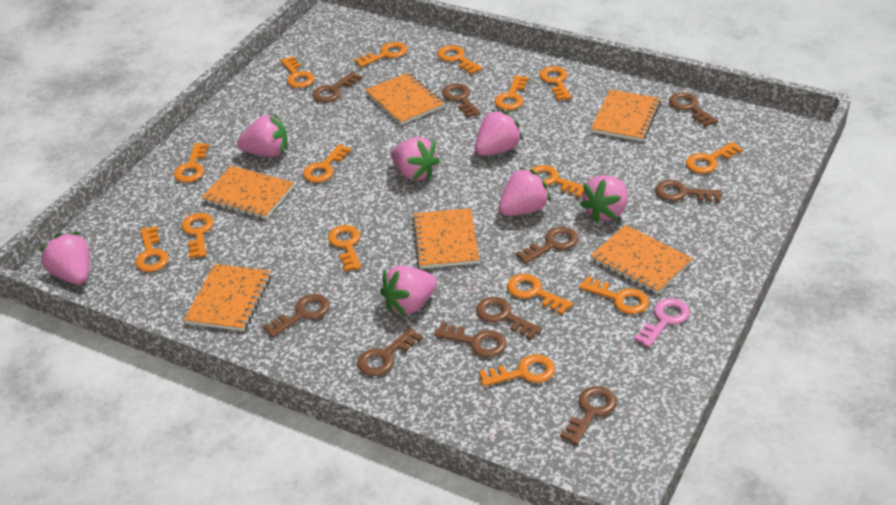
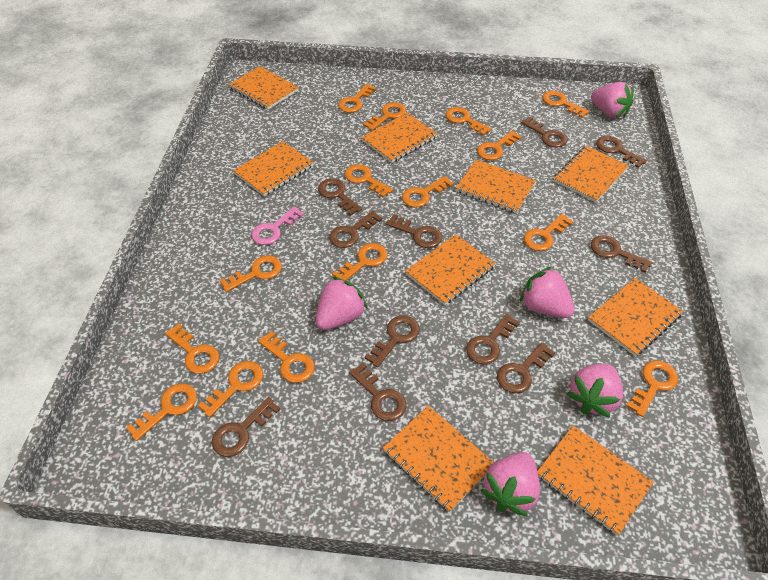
brown key: 10 -> 11
orange notebook: 6 -> 9
pink strawberry: 7 -> 5

